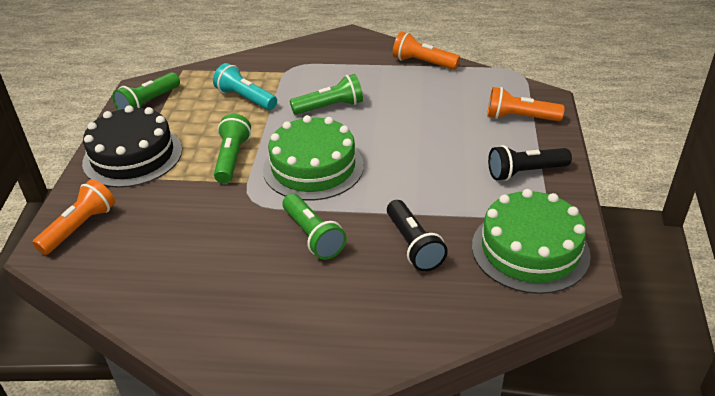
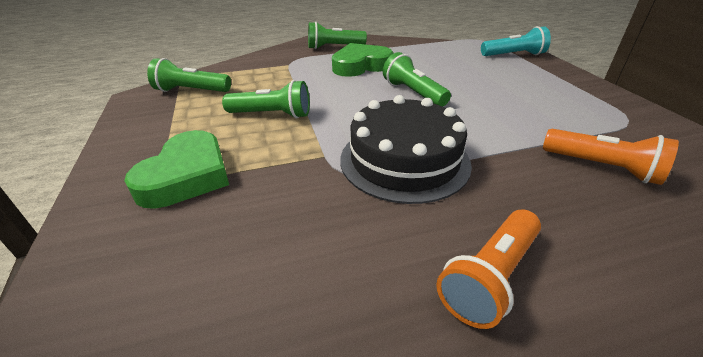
black flashlight: 2 -> 0
green cake: 2 -> 0
green heart: 0 -> 2
orange flashlight: 3 -> 2

